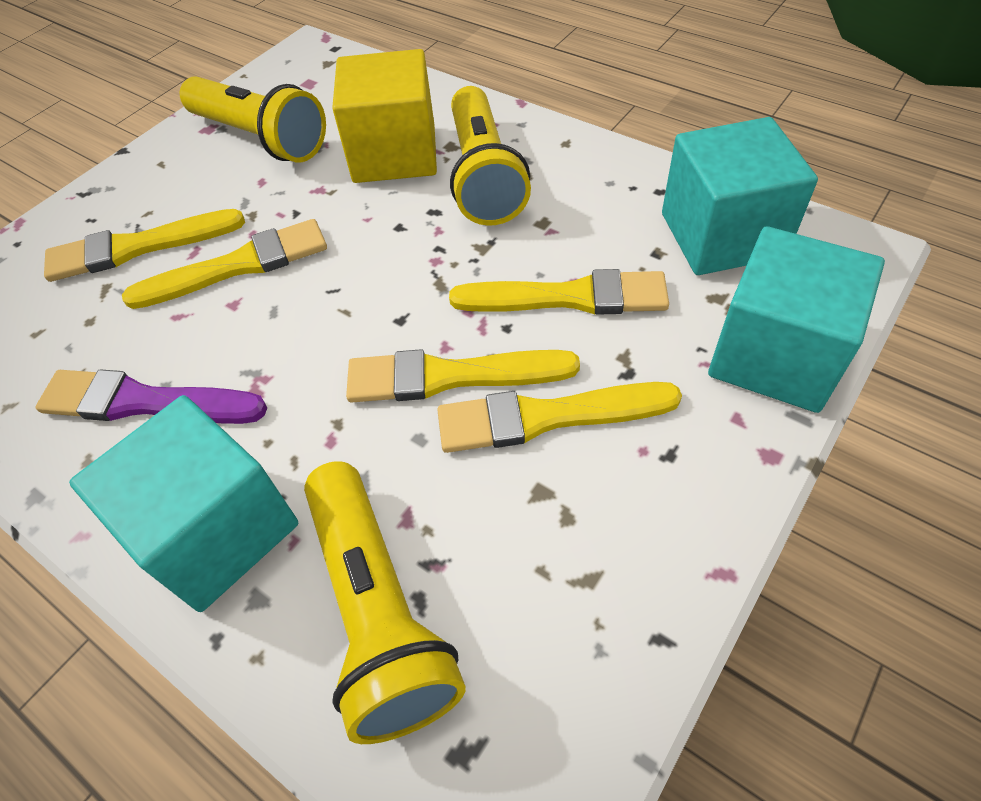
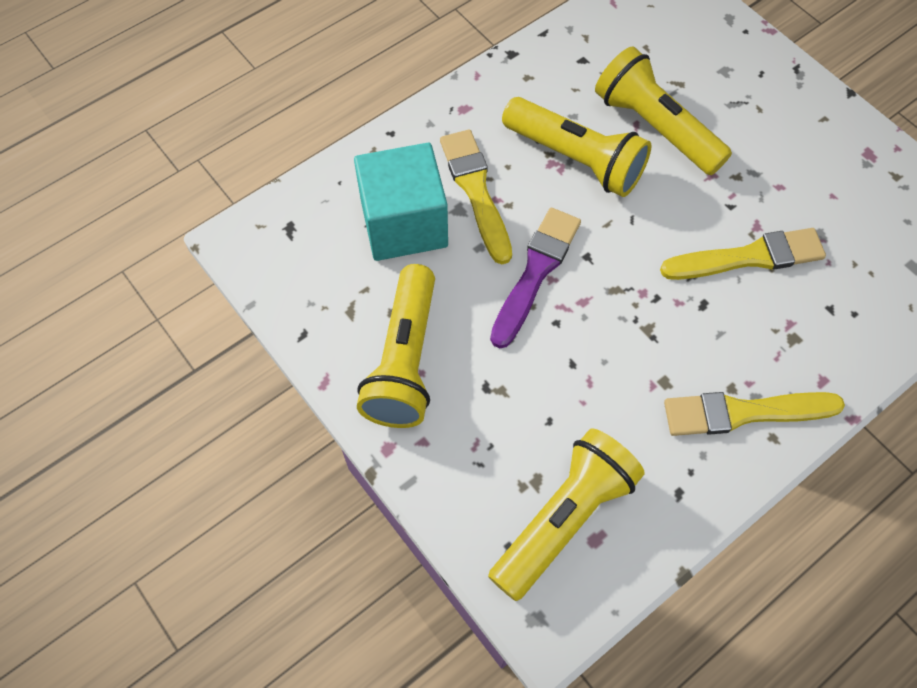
turquoise cube: 3 -> 1
yellow brush: 5 -> 3
yellow cube: 1 -> 0
yellow flashlight: 3 -> 4

